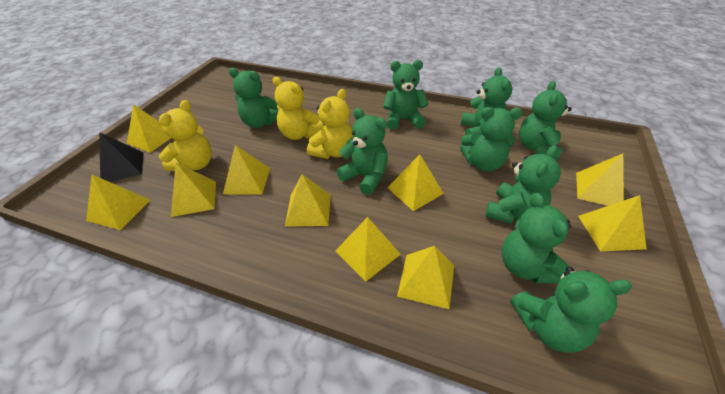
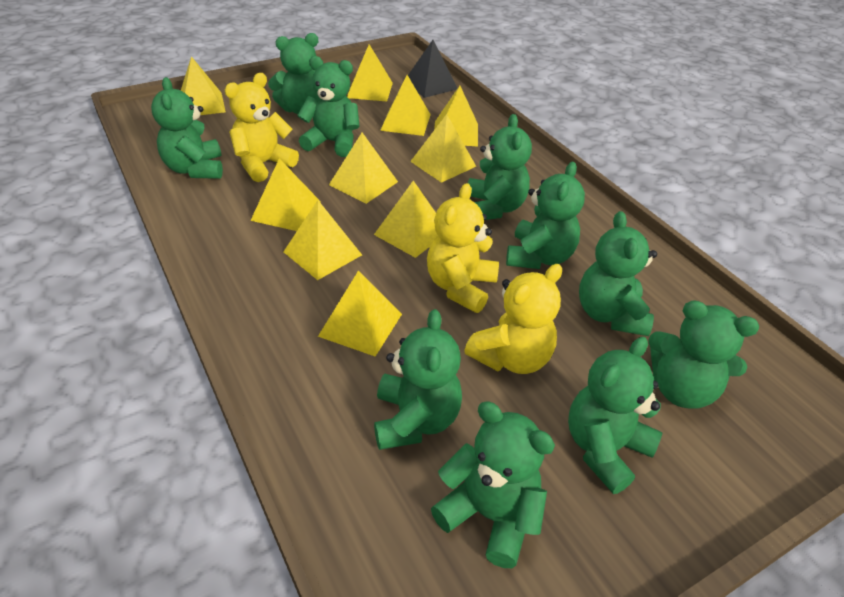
green teddy bear: 9 -> 10

